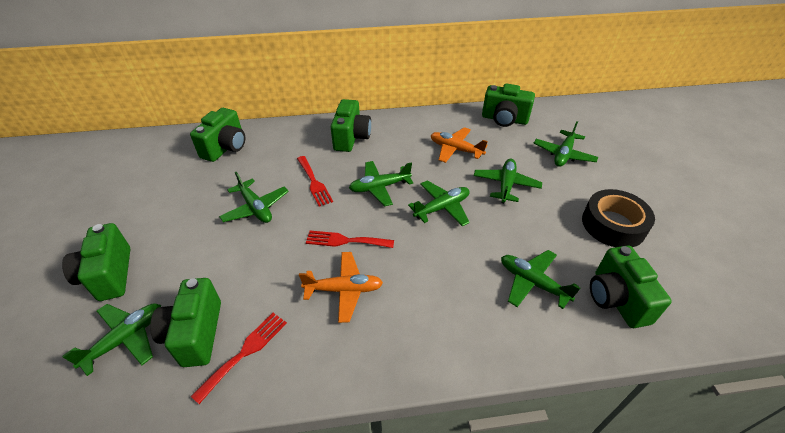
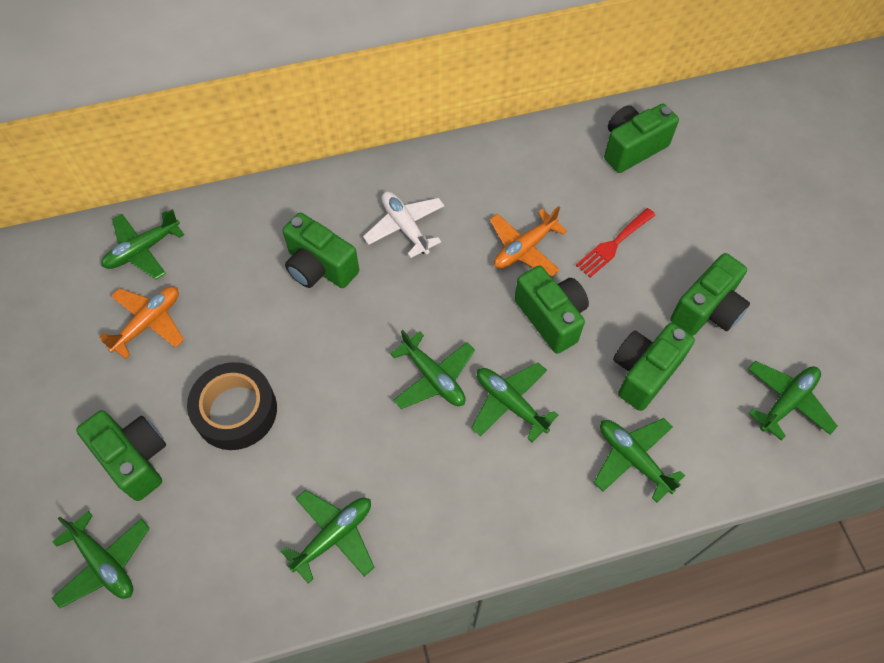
red fork: 3 -> 1
white plane: 0 -> 1

